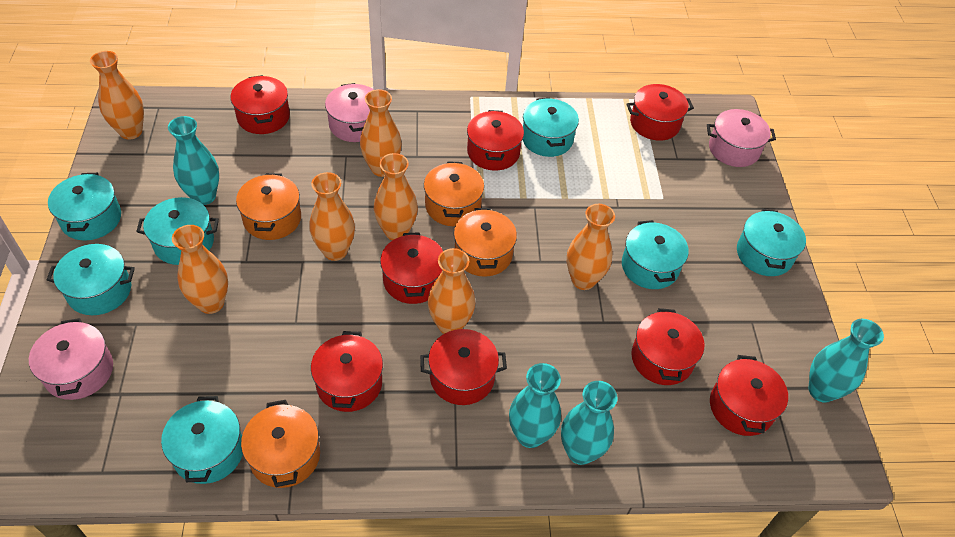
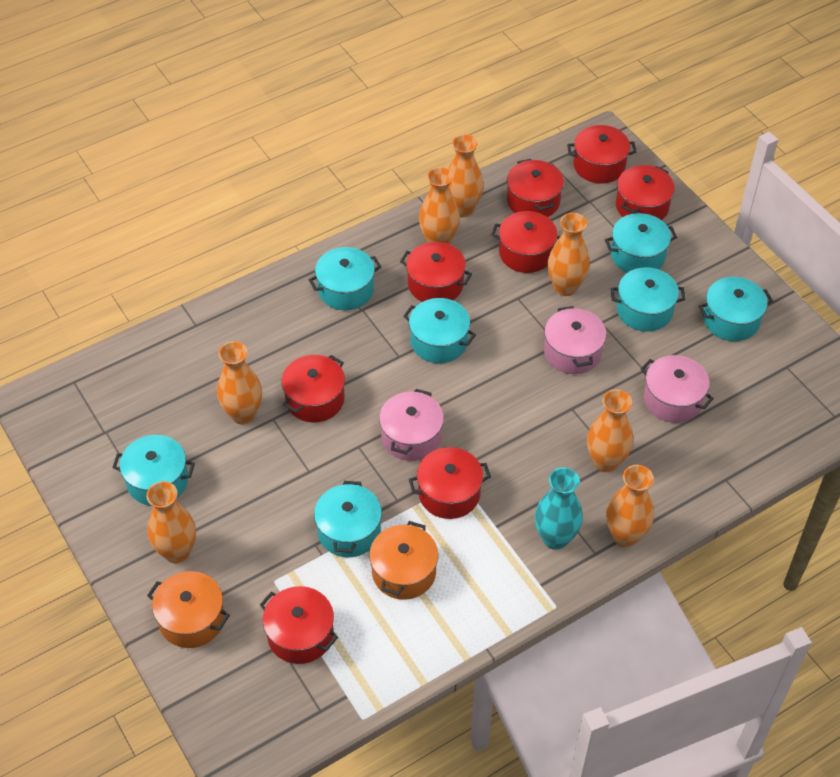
orange pot: 4 -> 2
turquoise vase: 4 -> 1

